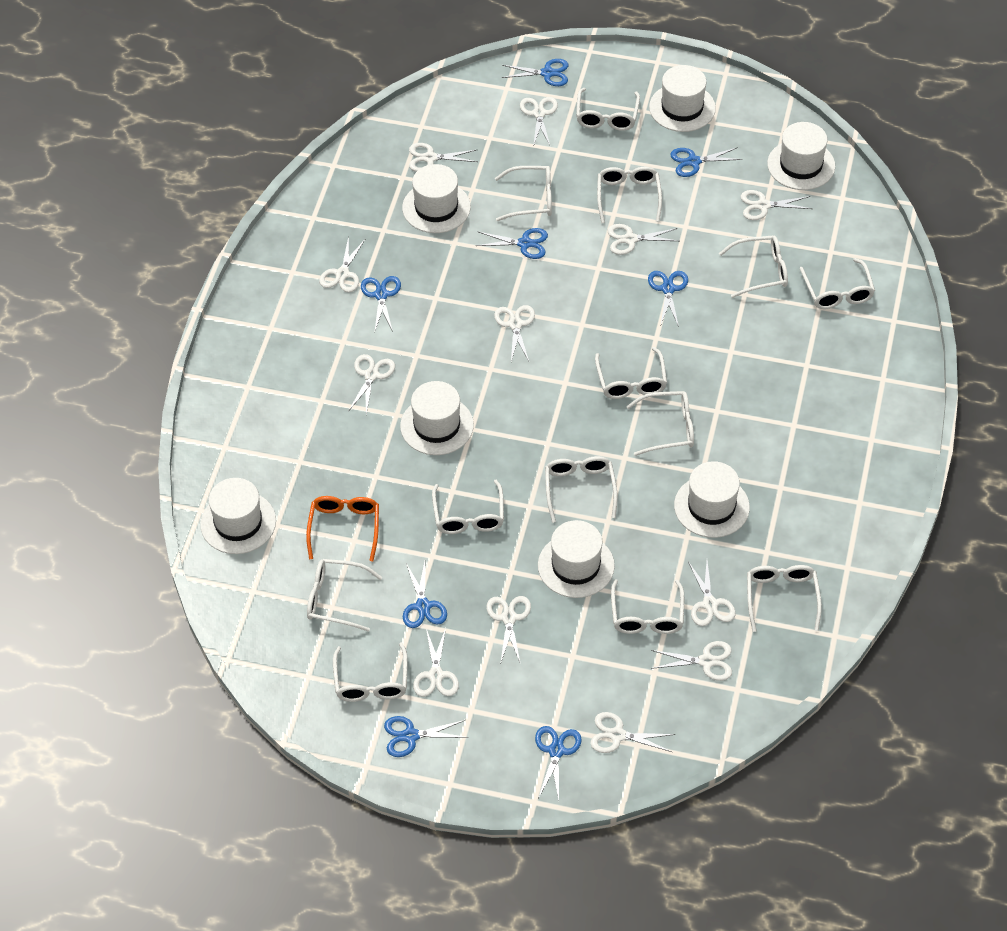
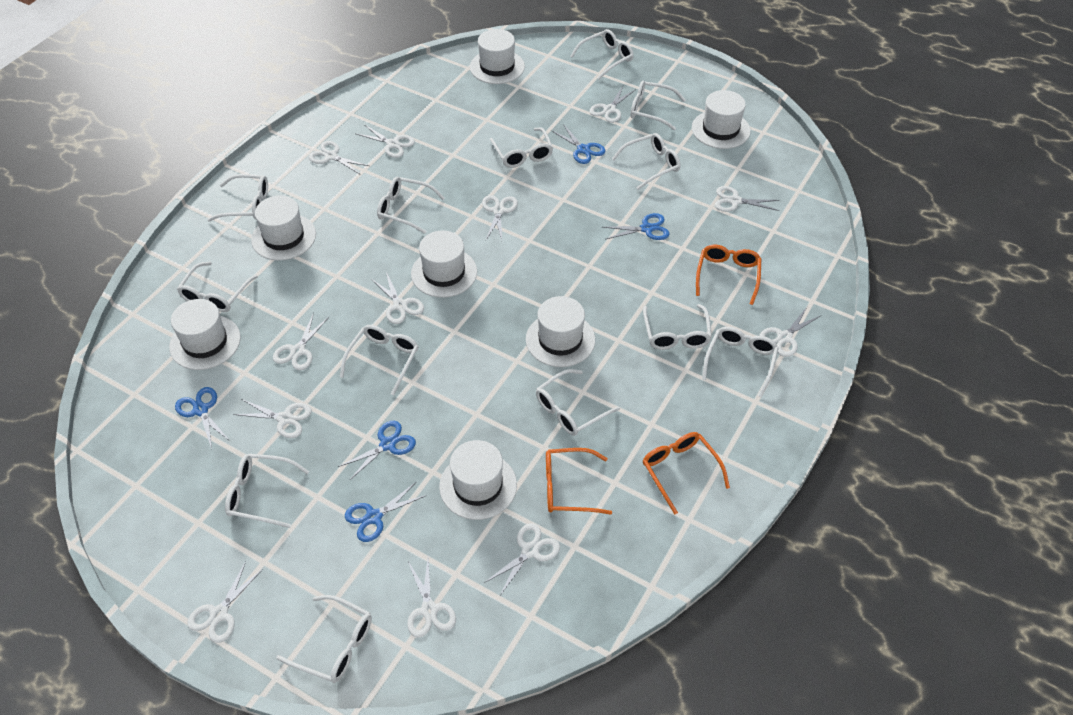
blue scissors: 8 -> 5
orange glasses: 1 -> 3

